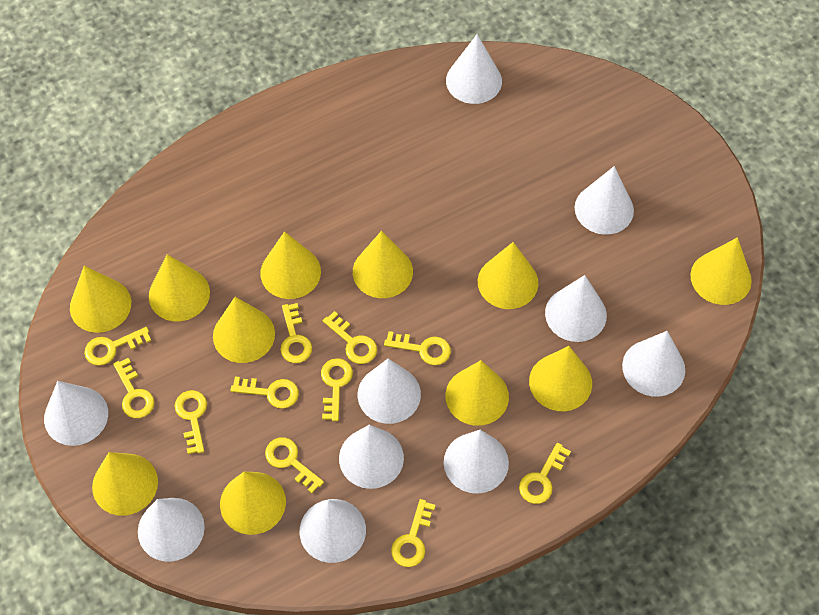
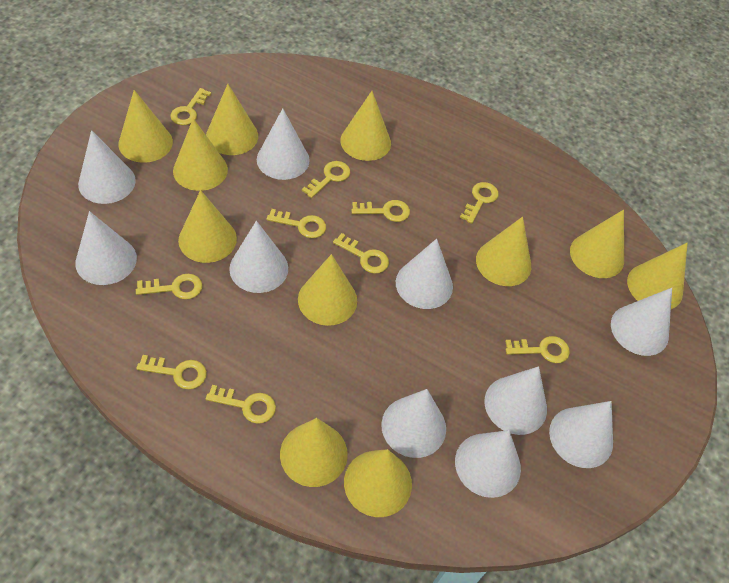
yellow key: 11 -> 10

